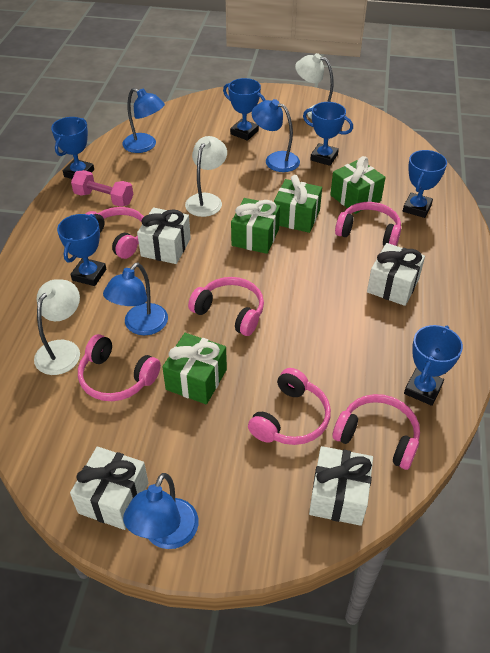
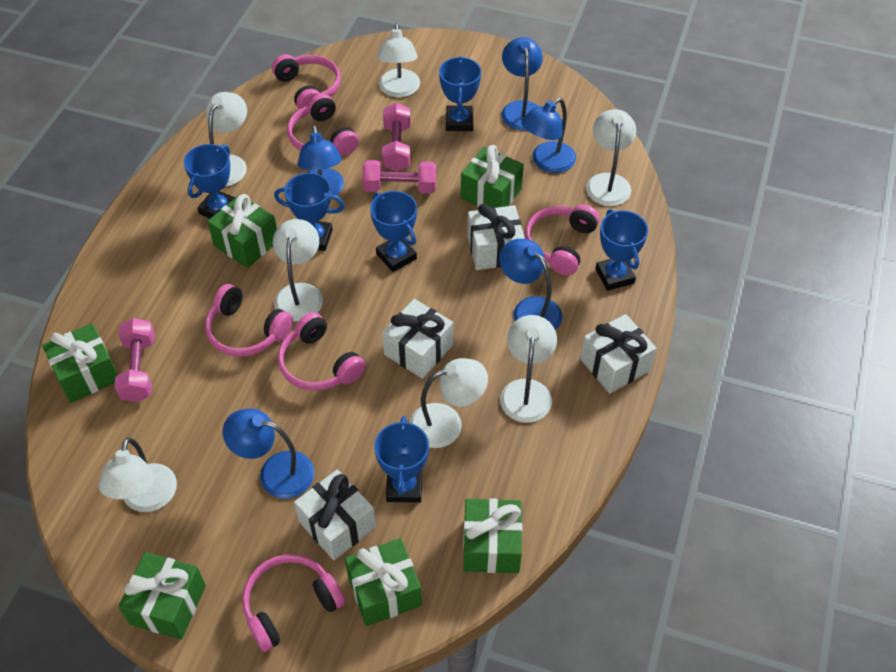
blue lamp: 4 -> 5
green gift: 4 -> 6
pink dumbbell: 1 -> 3
white lamp: 3 -> 7

